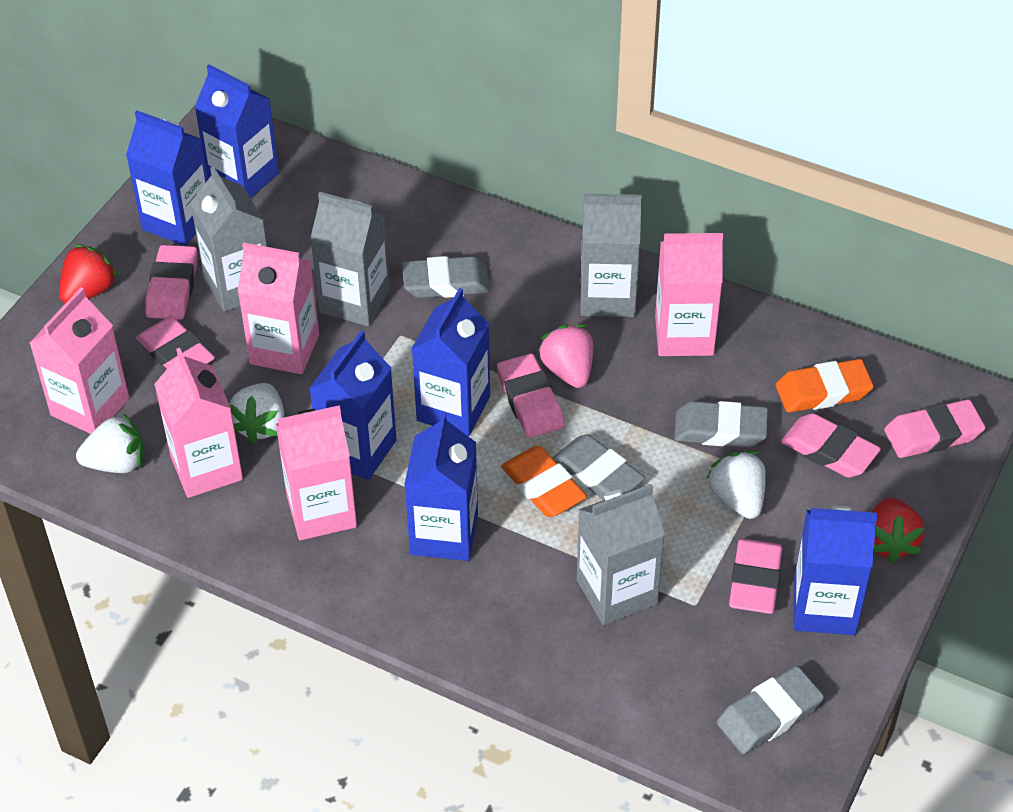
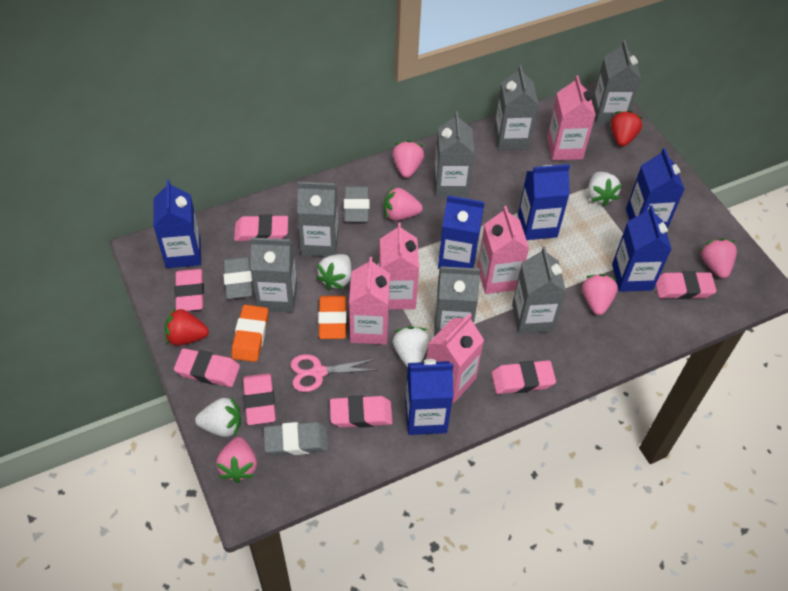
grey carton: 4 -> 7
grey eraser: 4 -> 3
pink eraser: 6 -> 7
pink scissors: 0 -> 1
pink strawberry: 1 -> 5
white strawberry: 3 -> 4

